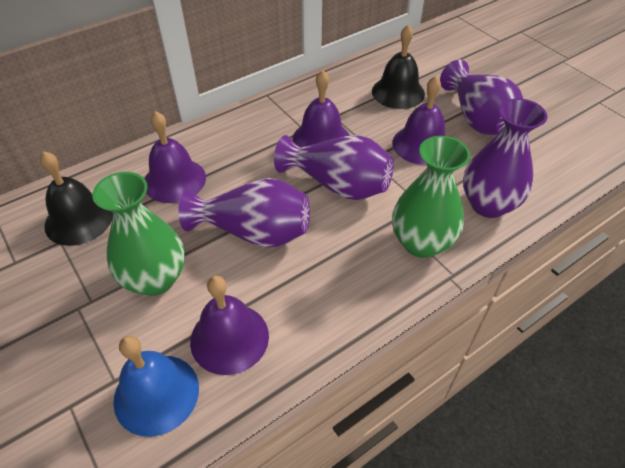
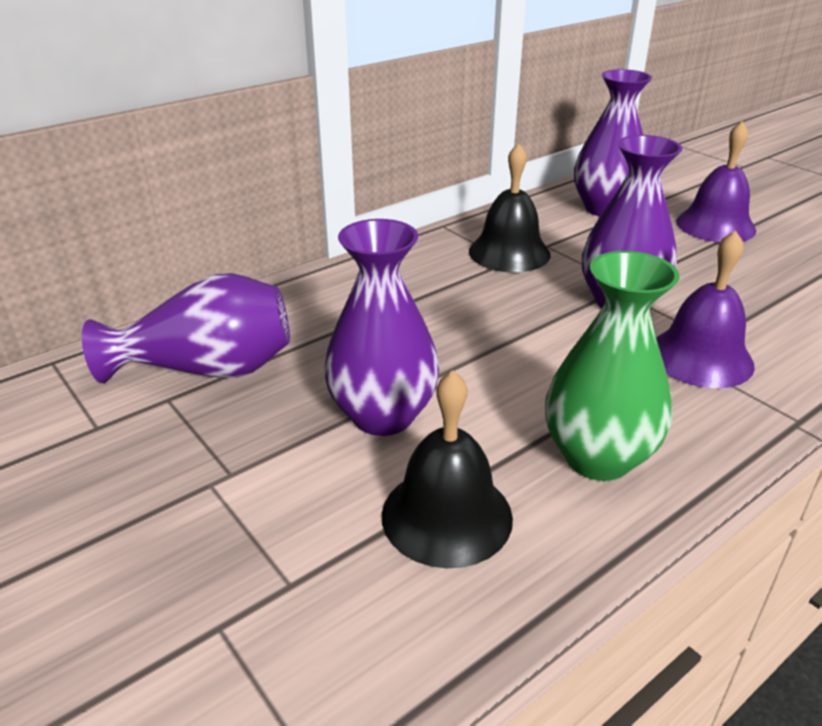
blue bell: 1 -> 0
green vase: 2 -> 1
purple bell: 4 -> 2

